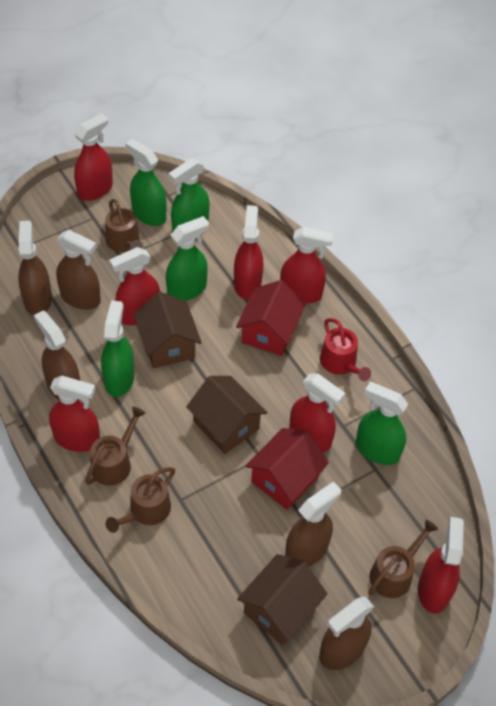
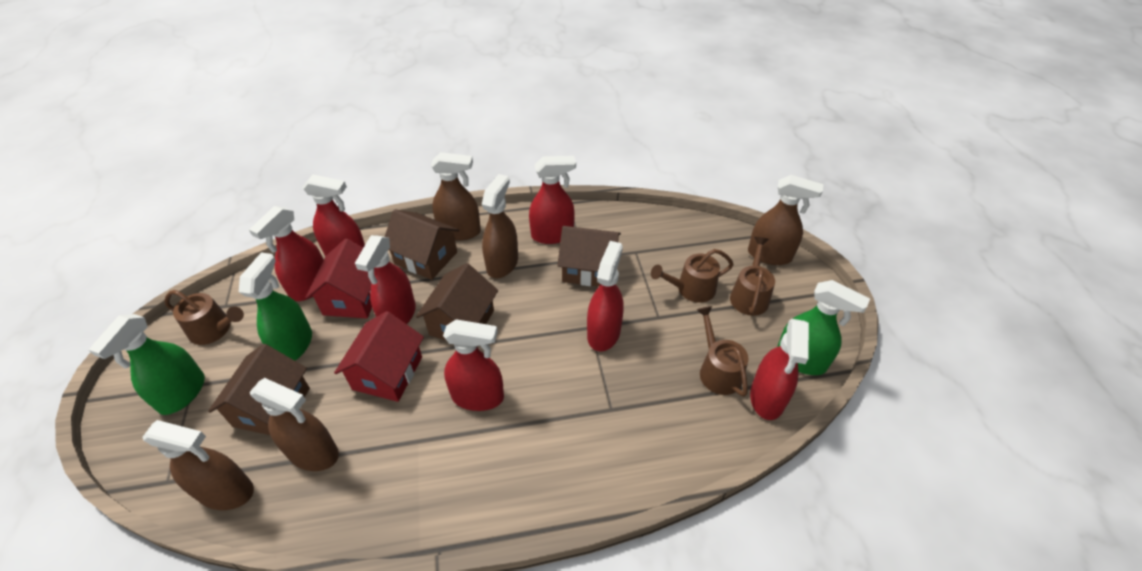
brown house: 3 -> 4
green spray bottle: 5 -> 3
red watering can: 1 -> 0

